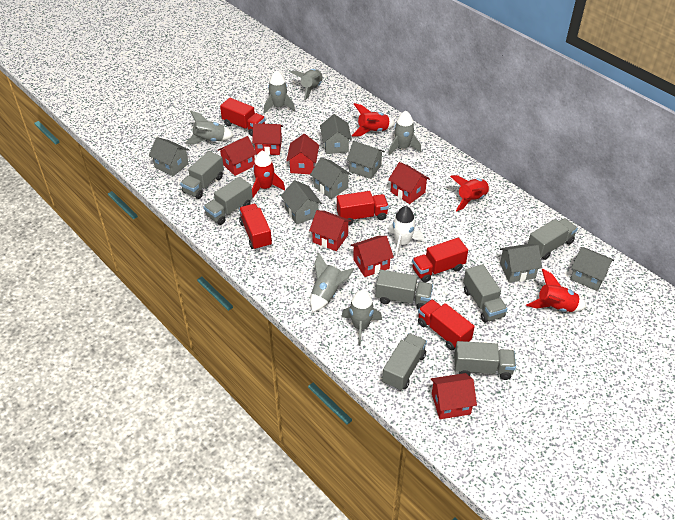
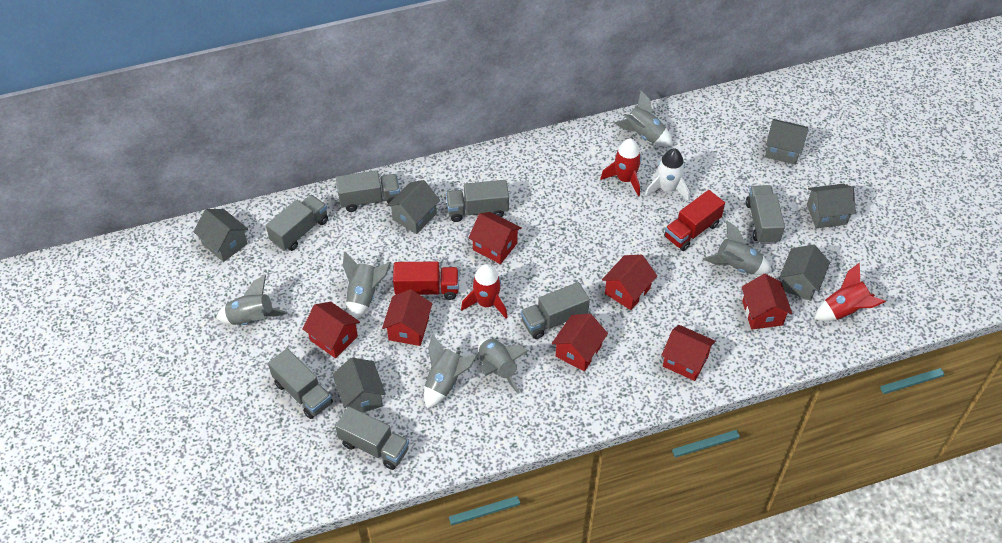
grey house: 7 -> 6
red rocket: 4 -> 3
red truck: 5 -> 2

